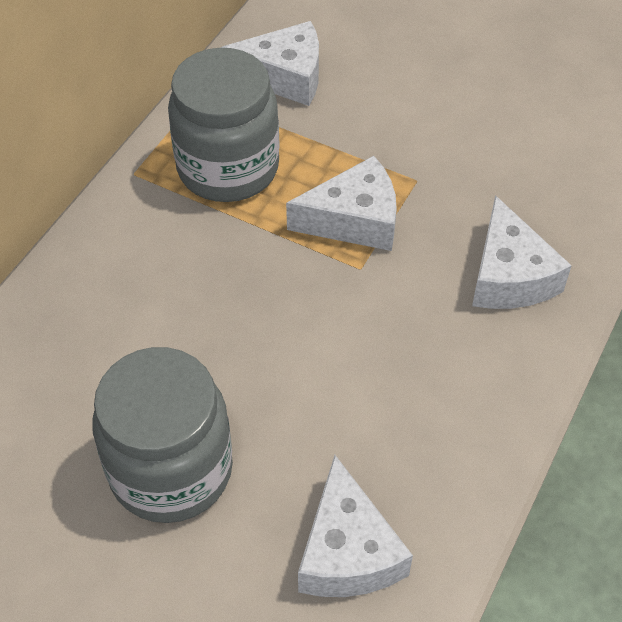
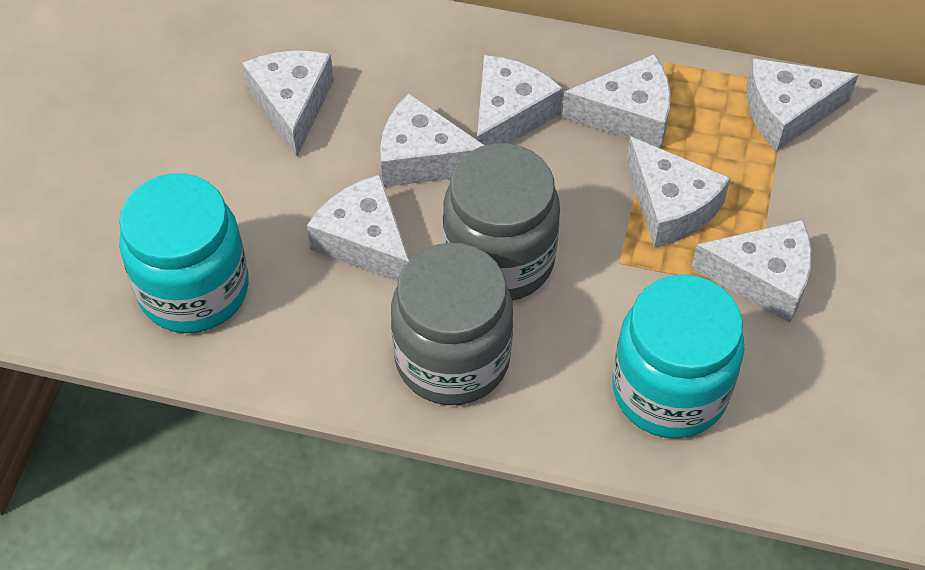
turquoise jar: 0 -> 2
white cheese: 4 -> 8

